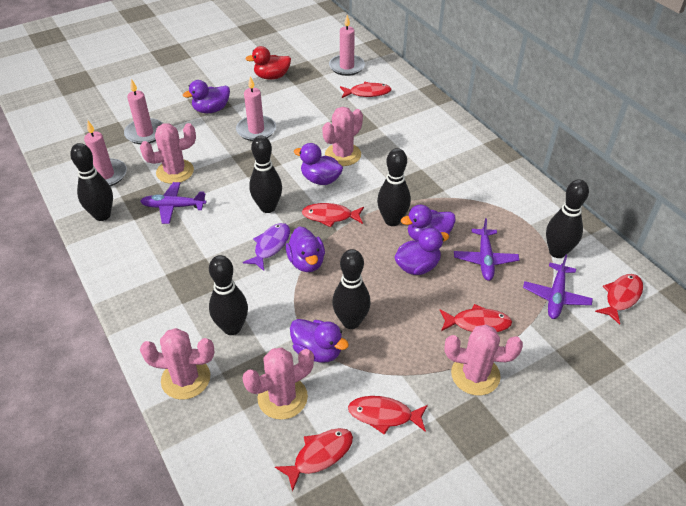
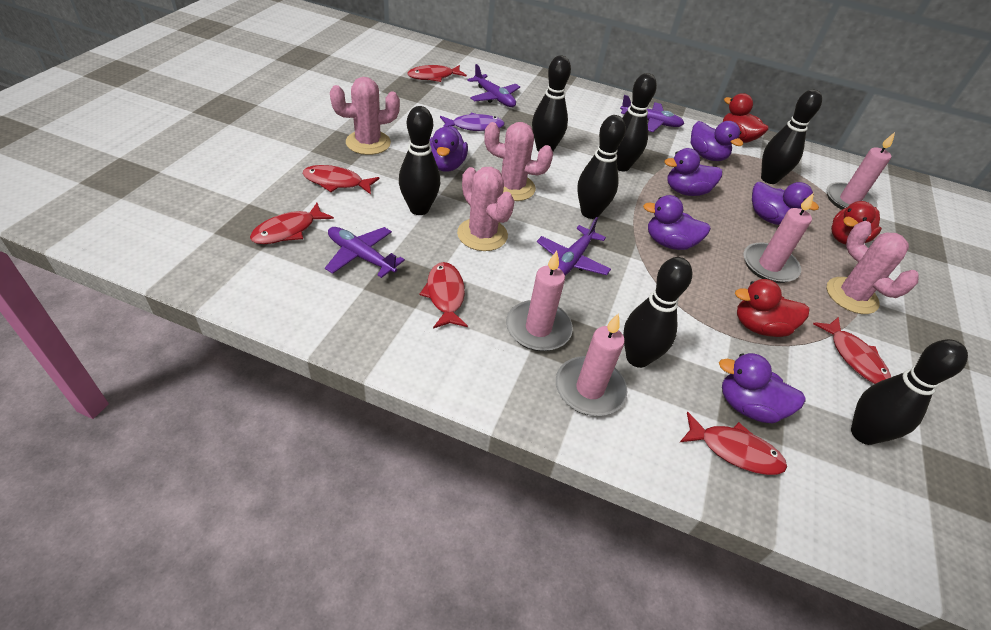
black bowling pin: 6 -> 7
pink cactus: 5 -> 4
purple plane: 3 -> 4
red duck: 1 -> 3

